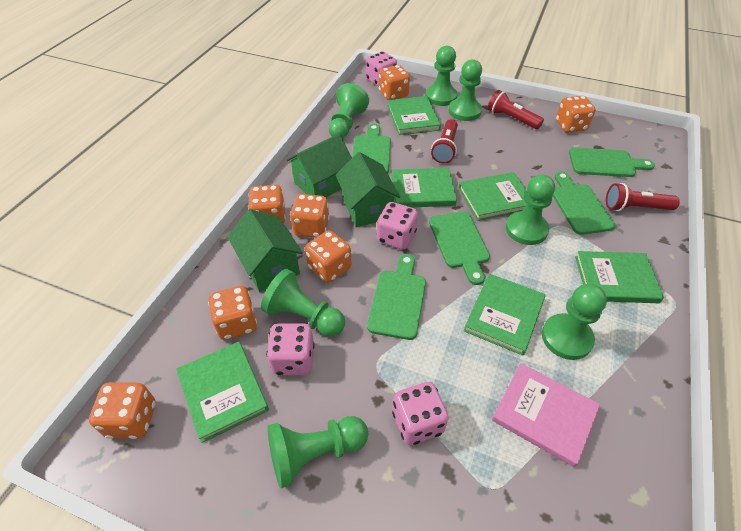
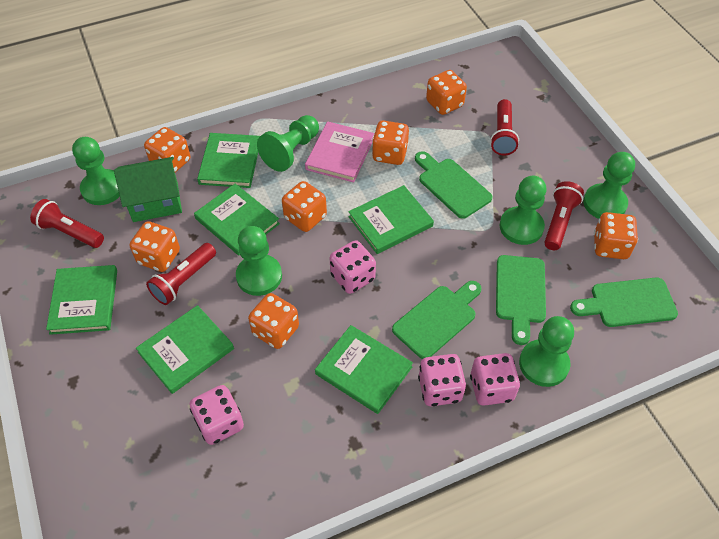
green cutting board: 5 -> 4
green house: 3 -> 1
green pawn: 7 -> 6
red flashlight: 3 -> 4

